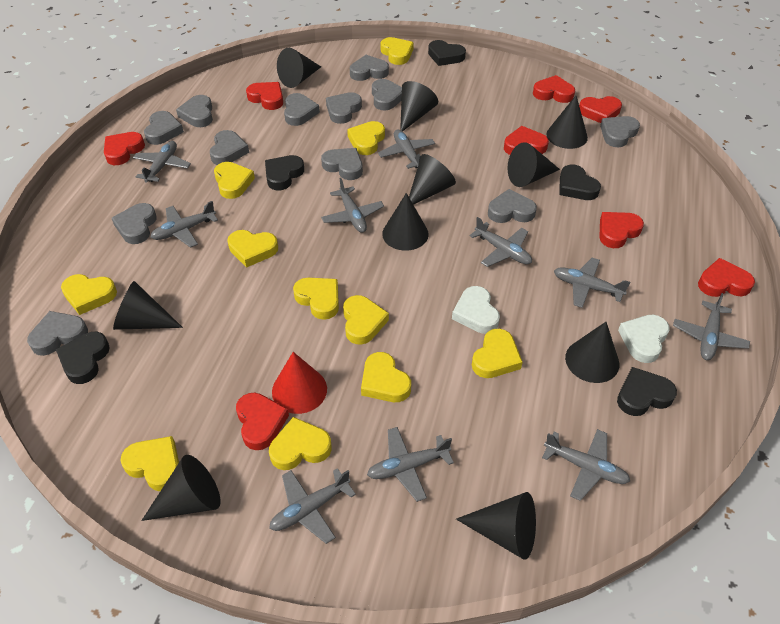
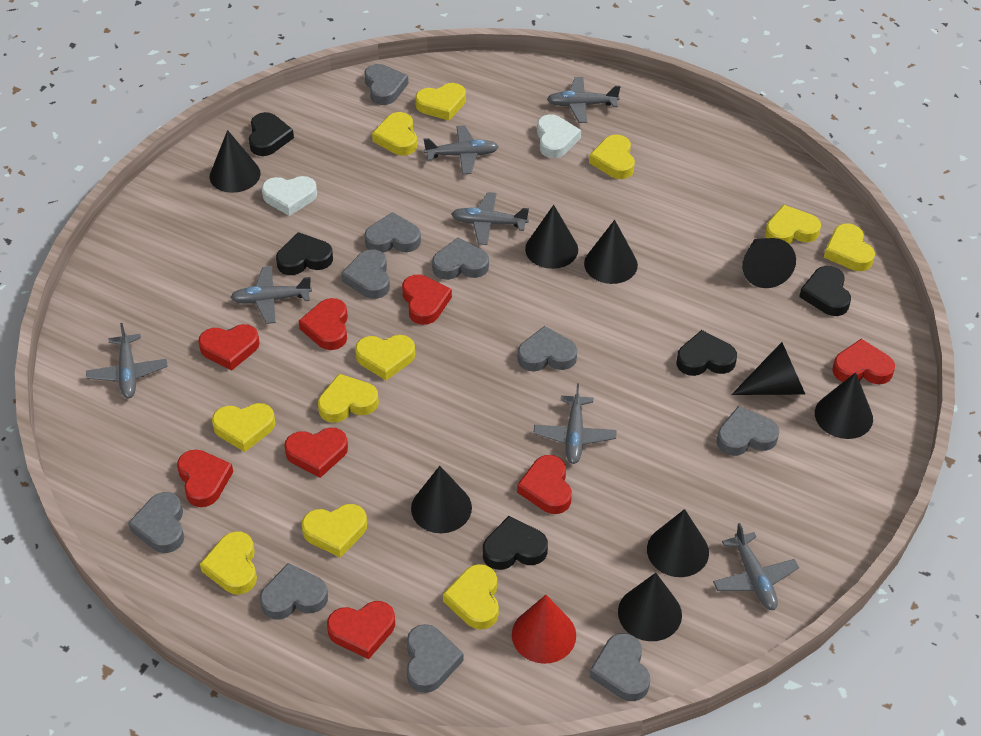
black cone: 10 -> 9
grey heart: 12 -> 10
grey plane: 10 -> 7

